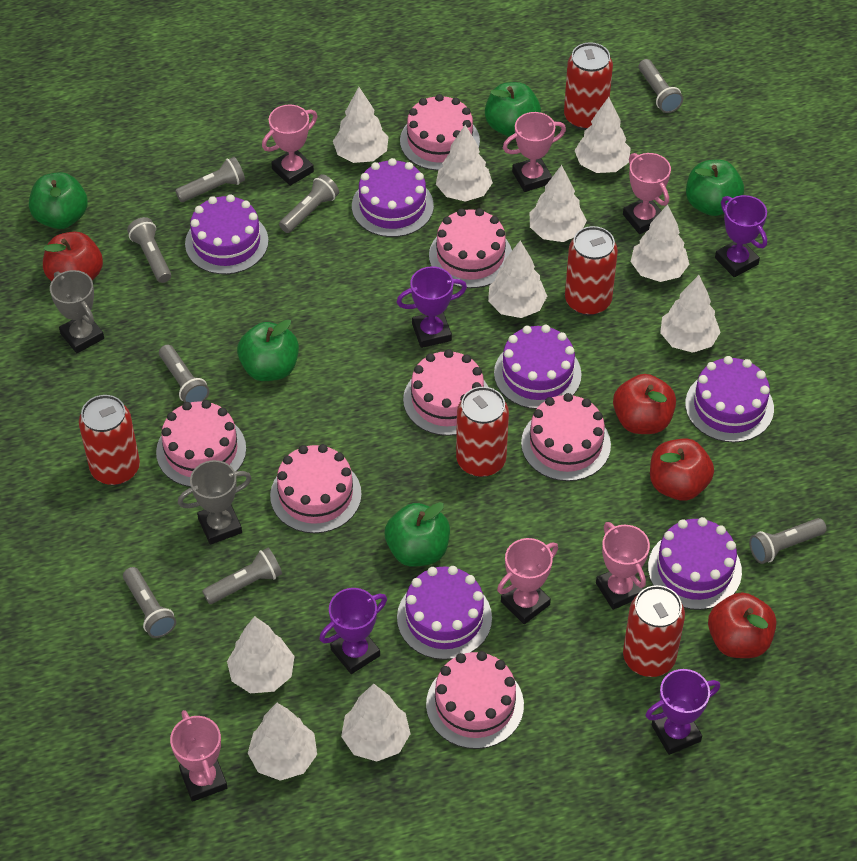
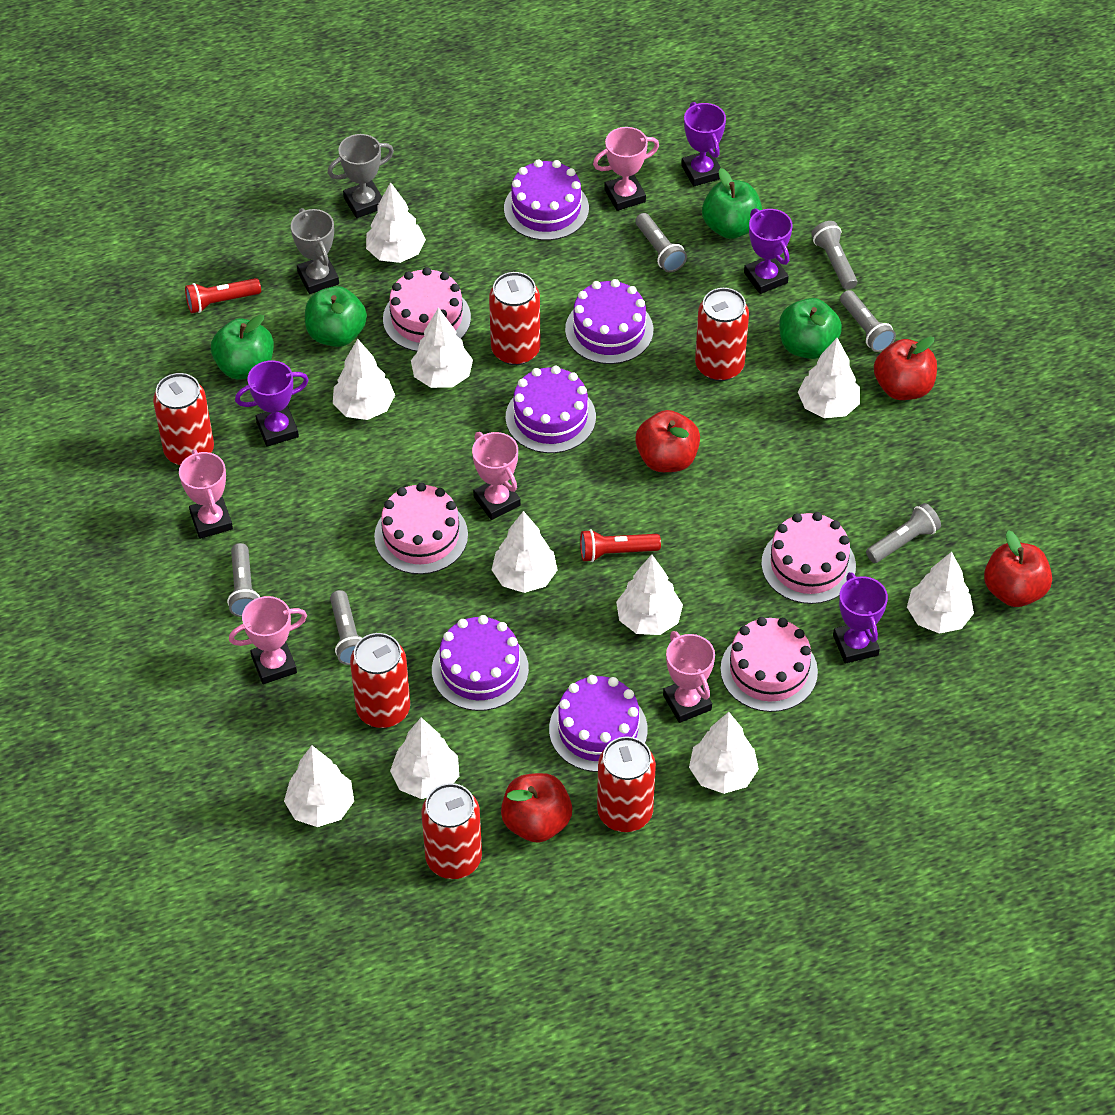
green apple: 5 -> 4
grey flashlight: 8 -> 6
pink cake: 7 -> 4
pink trophy: 6 -> 5
purple cake: 6 -> 5
red can: 5 -> 6
red flashlight: 0 -> 2

